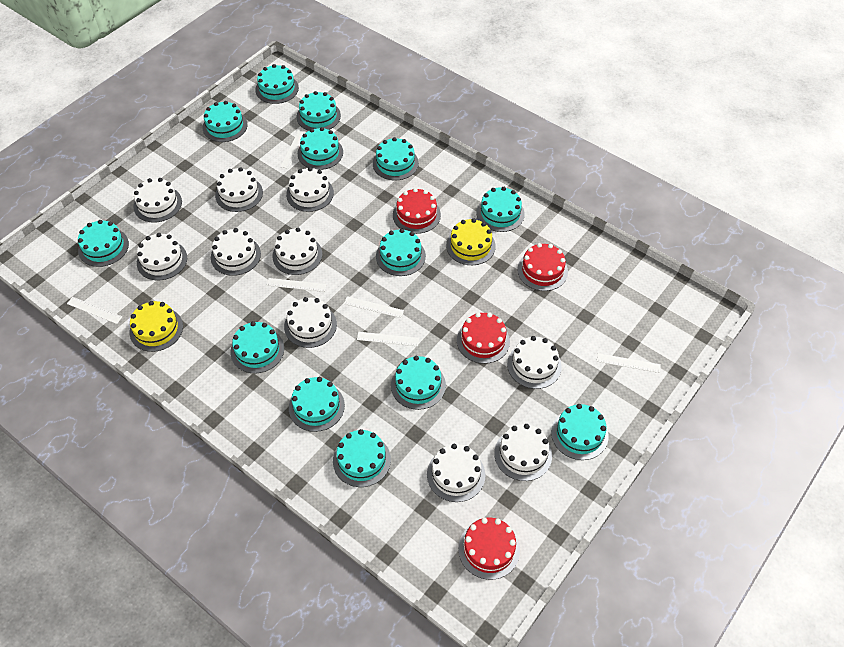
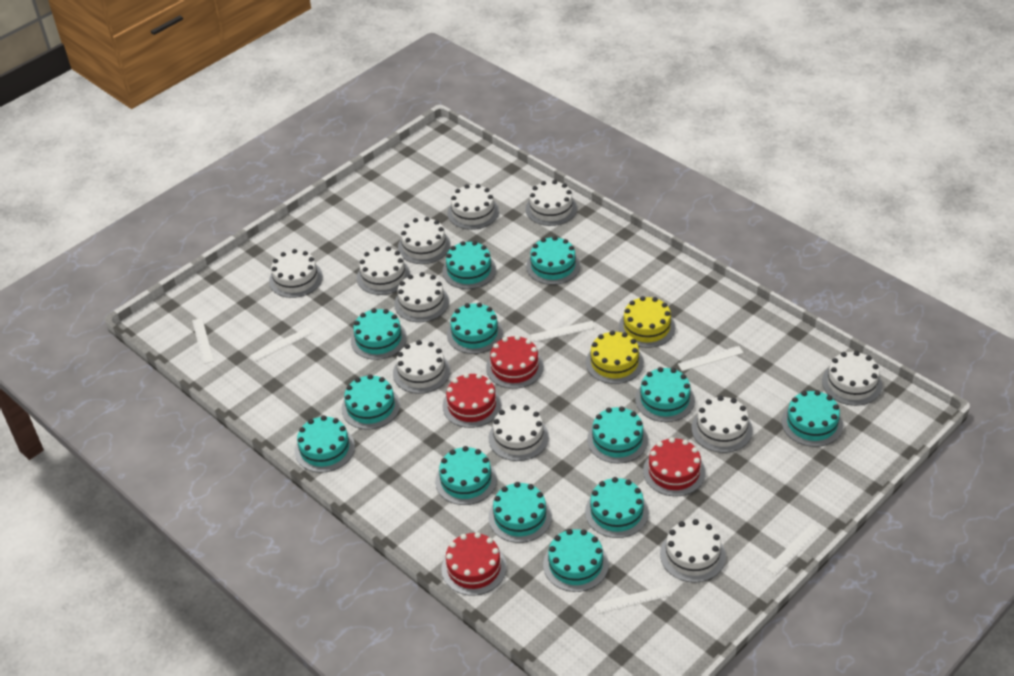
white cake: 10 -> 11

